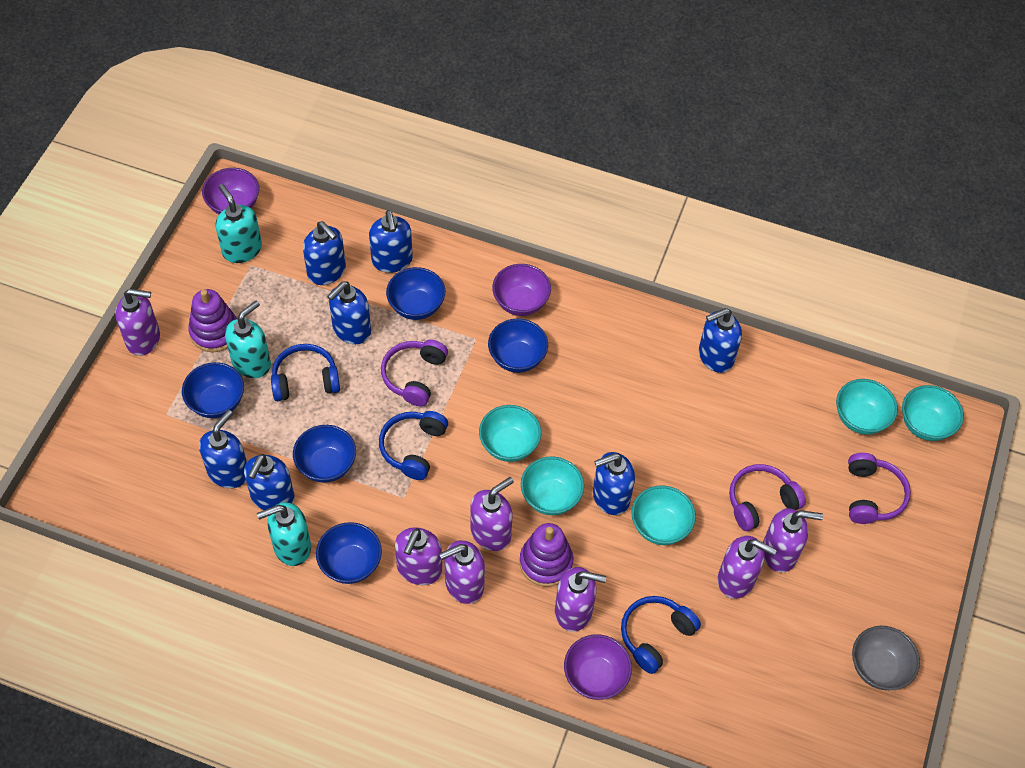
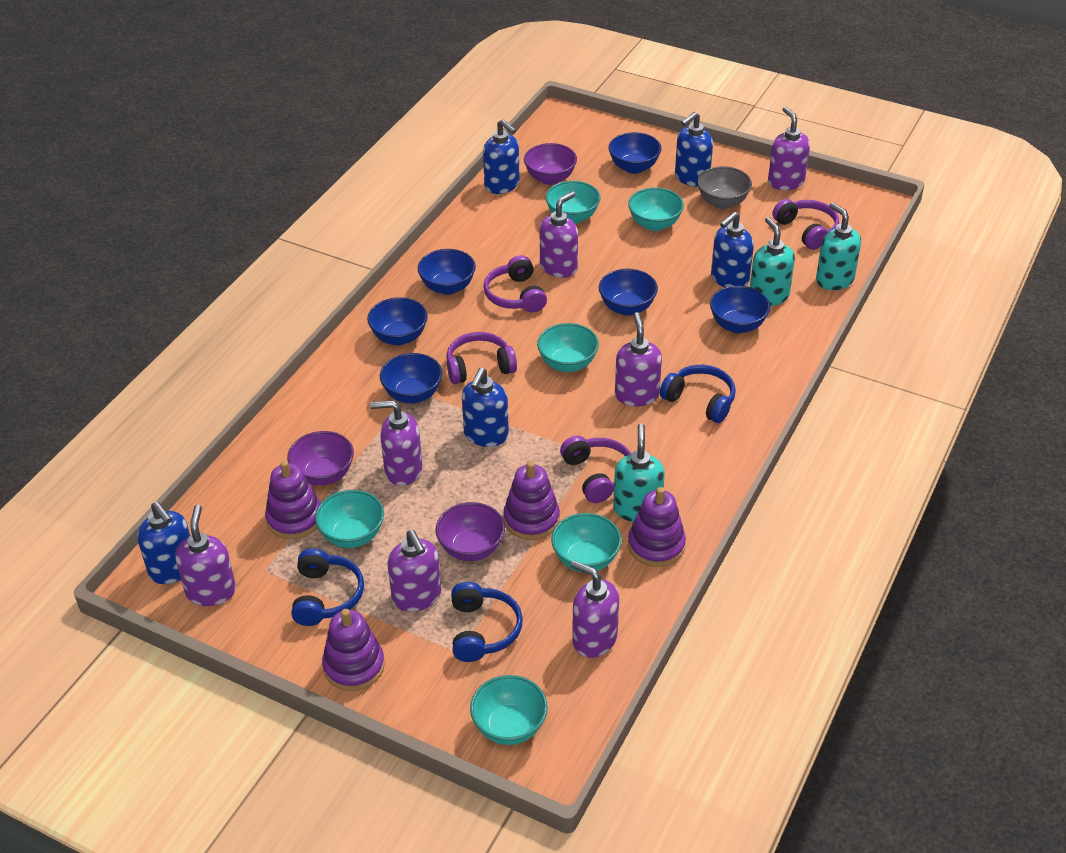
blue bowl: 5 -> 6
blue soap dispenser: 7 -> 5
purple headphones: 3 -> 4
purple stacking toy: 2 -> 4
turquoise bowl: 5 -> 6

